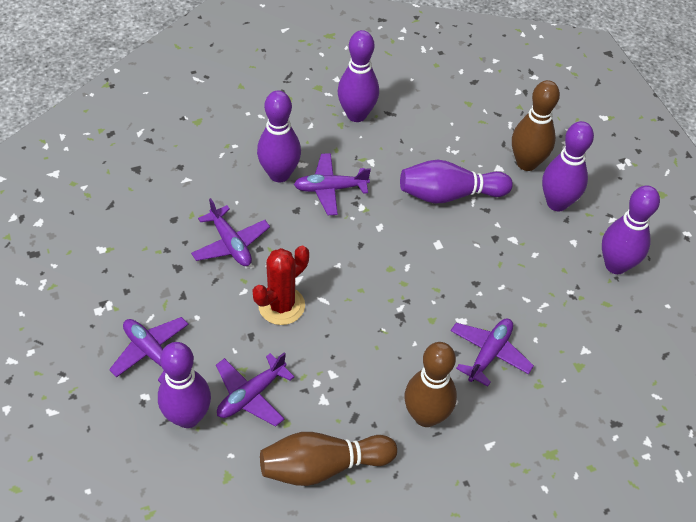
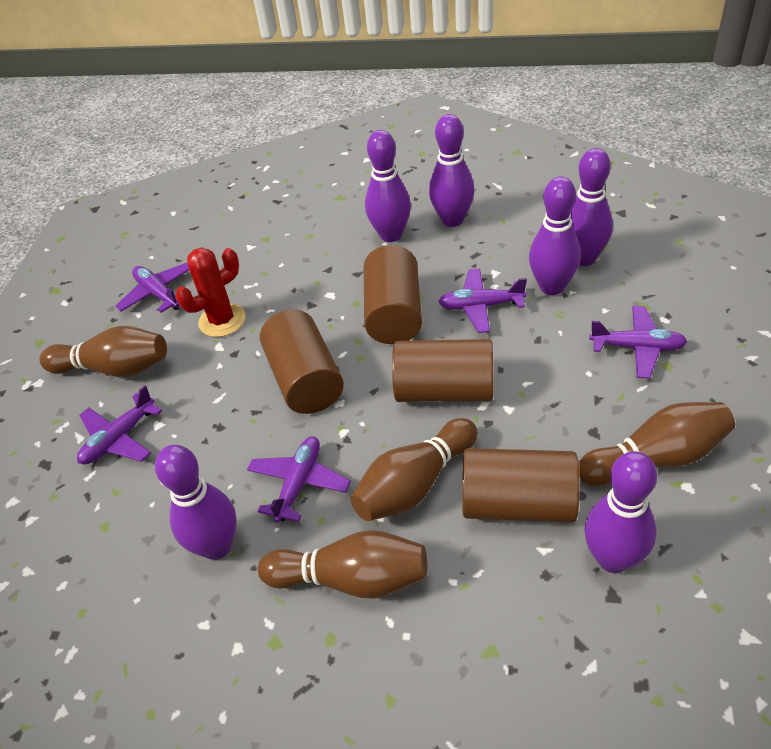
brown bowling pin: 3 -> 4
brown cylinder: 0 -> 4

